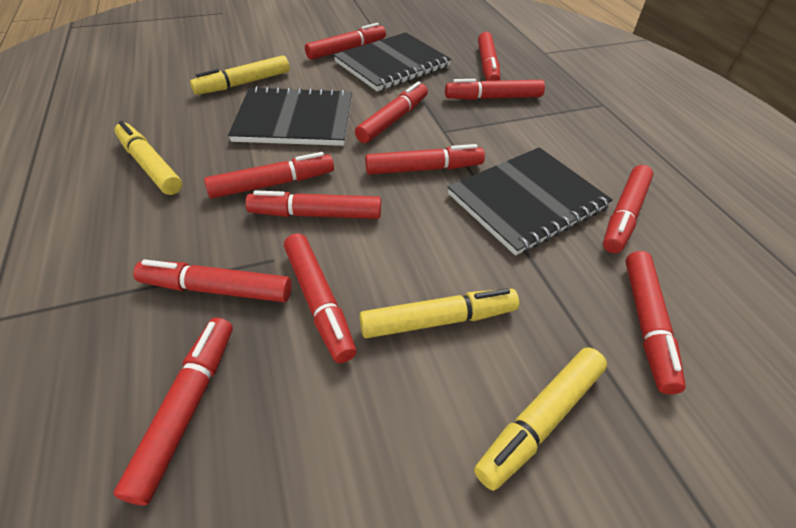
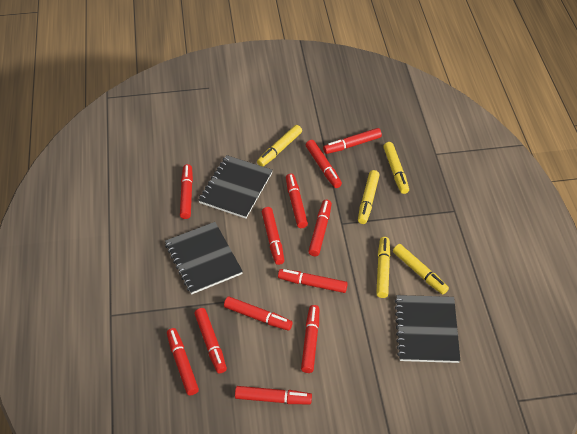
yellow marker: 4 -> 5

